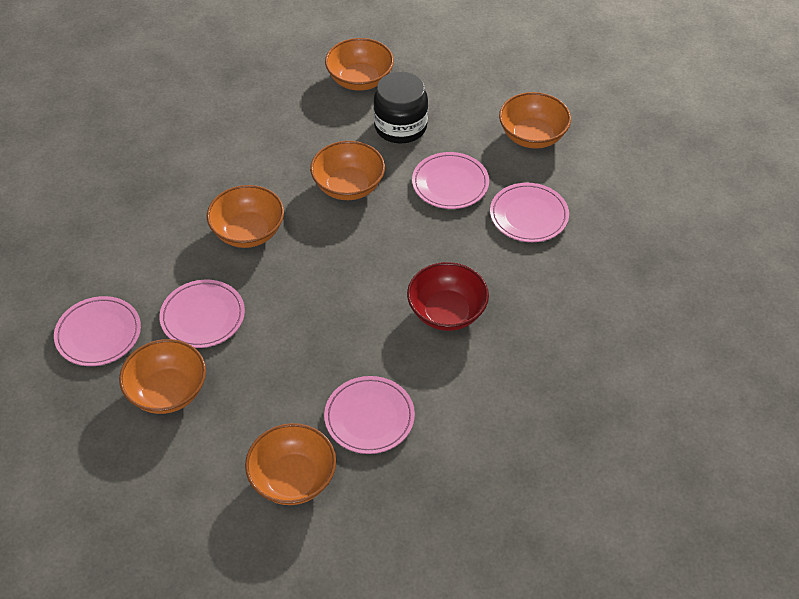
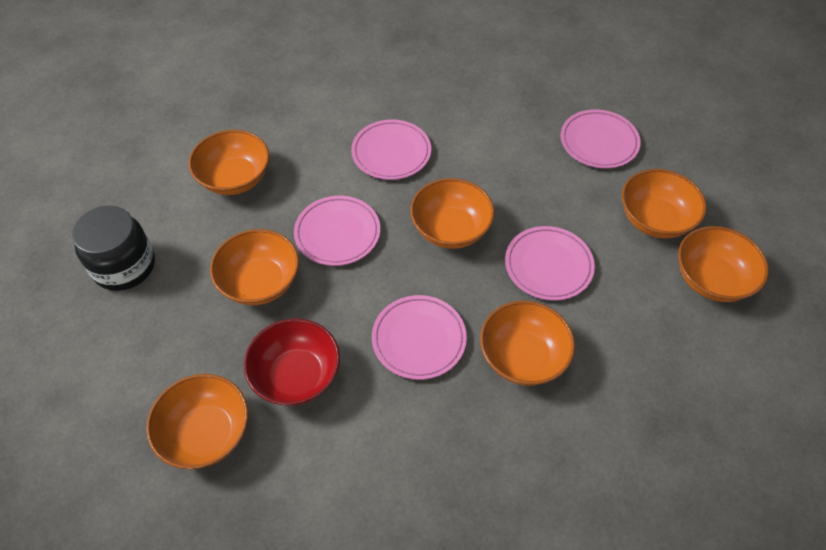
orange bowl: 6 -> 7

